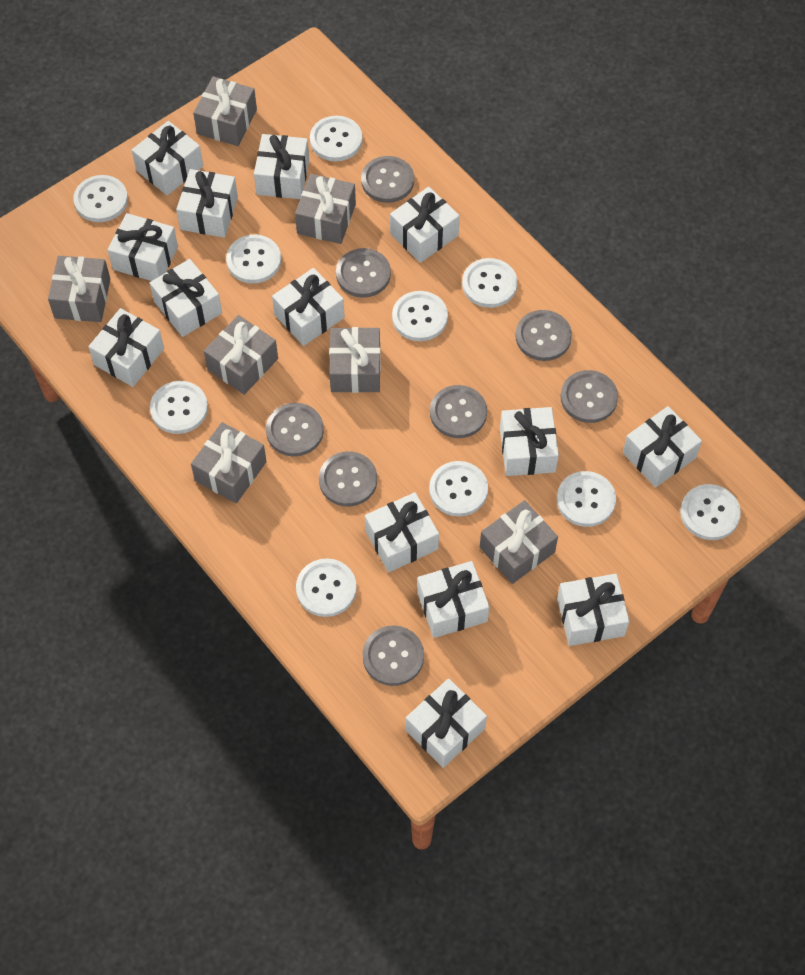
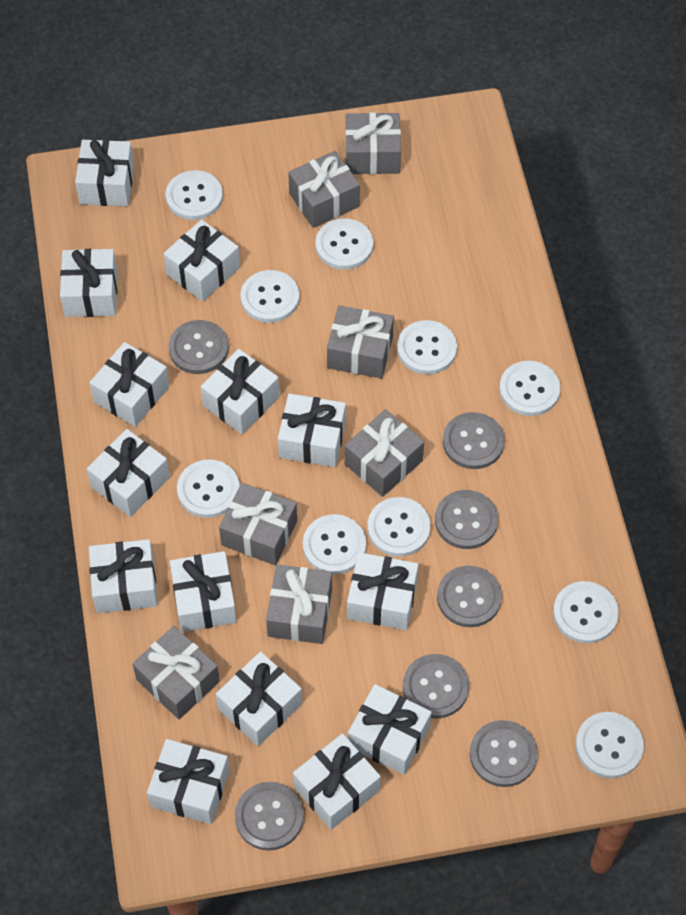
grey button: 8 -> 7

